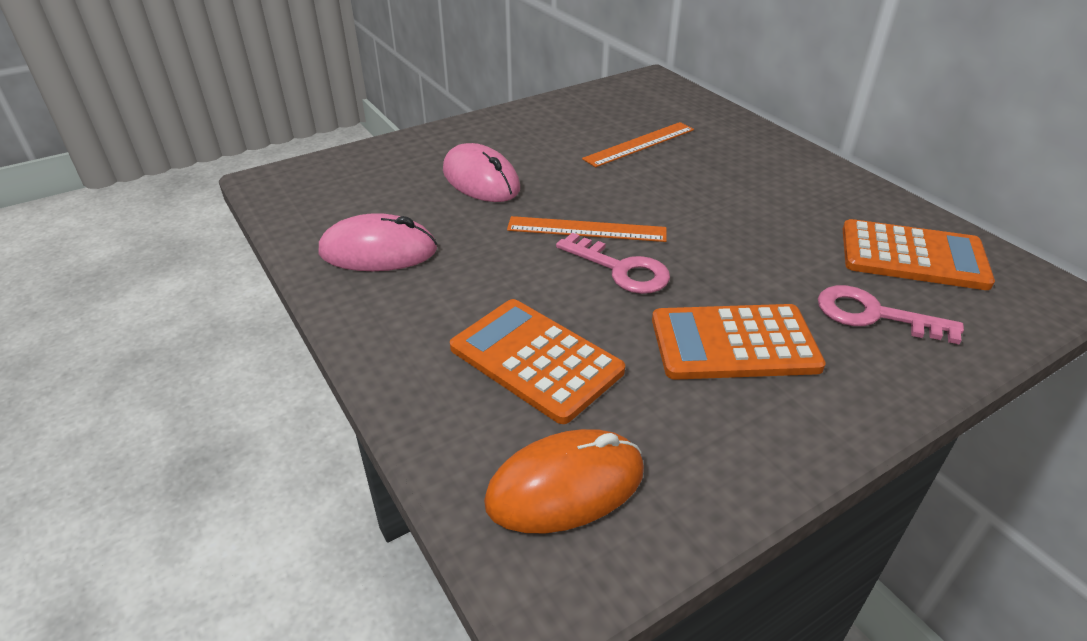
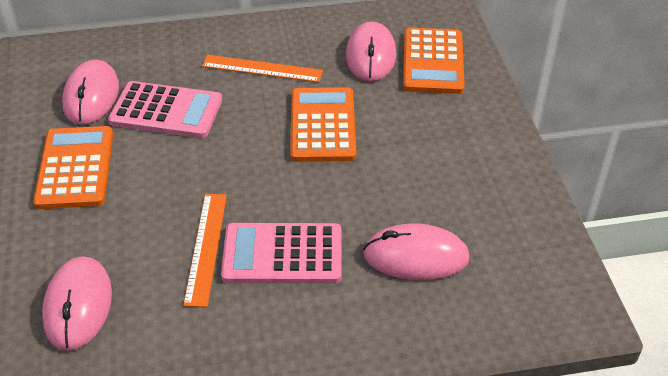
orange mouse: 1 -> 0
pink calculator: 0 -> 2
pink key: 2 -> 0
pink mouse: 2 -> 4

